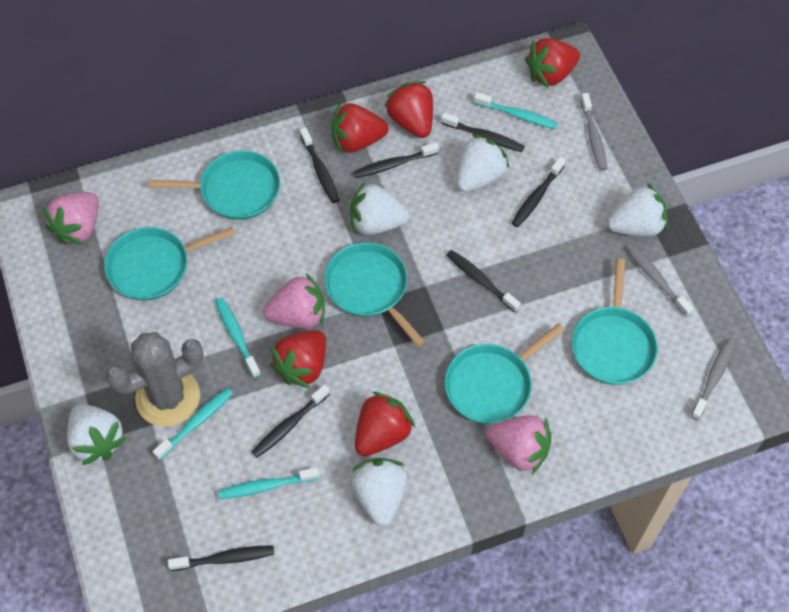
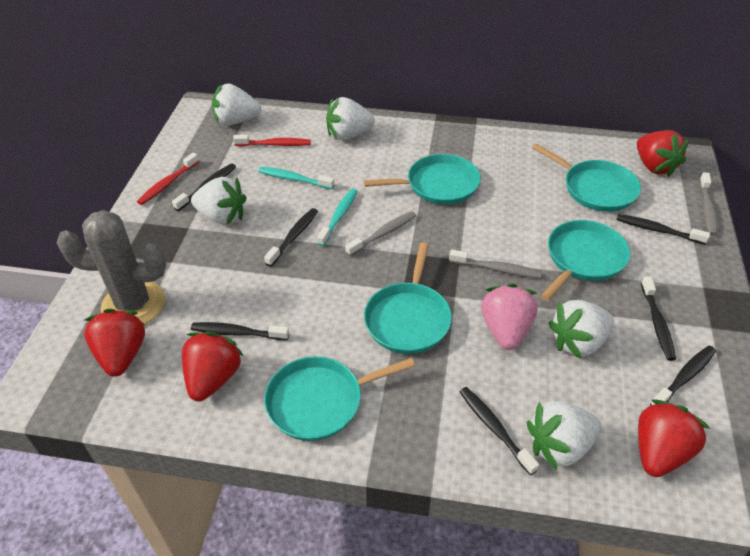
pink strawberry: 3 -> 1
red strawberry: 5 -> 4
red toothbrush: 0 -> 2
turquoise toothbrush: 4 -> 2

